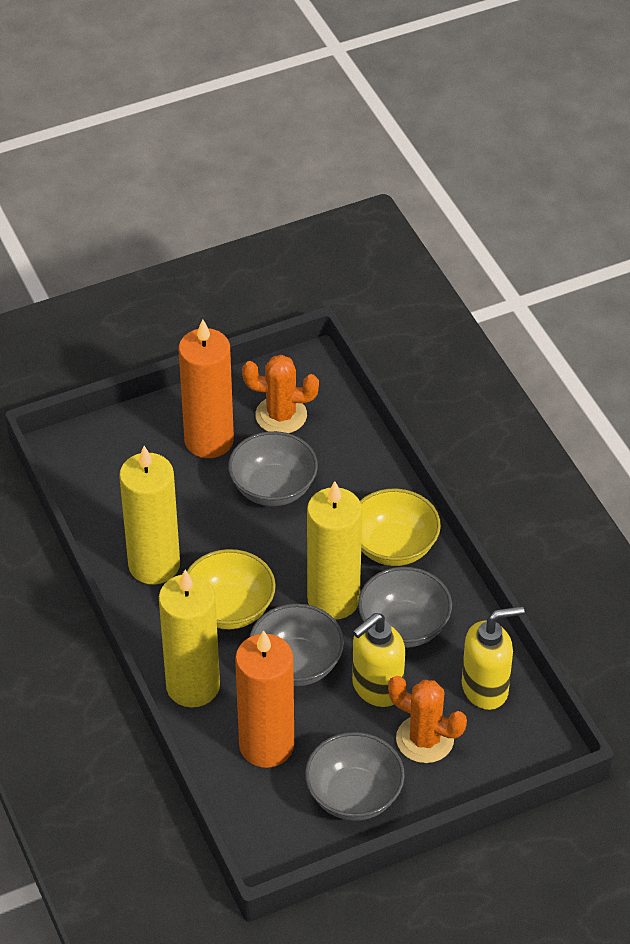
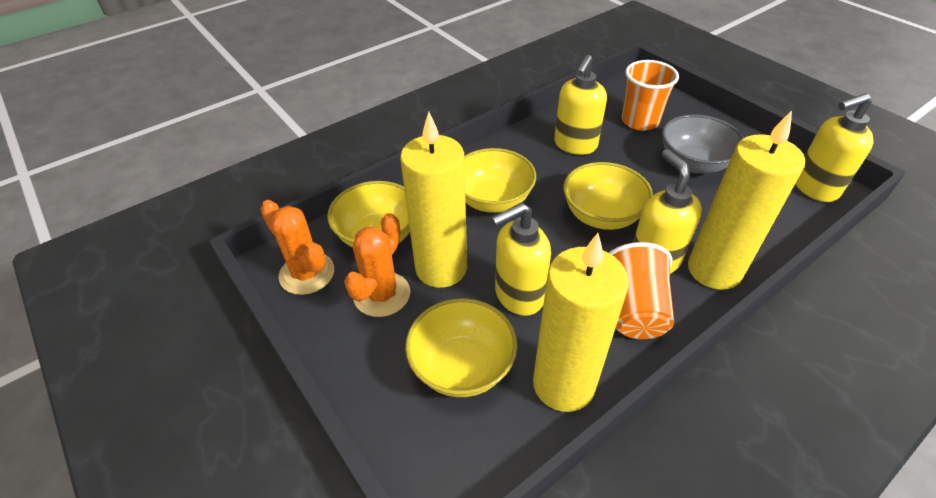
grey bowl: 4 -> 1
orange candle: 2 -> 0
orange cup: 0 -> 2
yellow bowl: 2 -> 4
yellow soap dispenser: 2 -> 4

